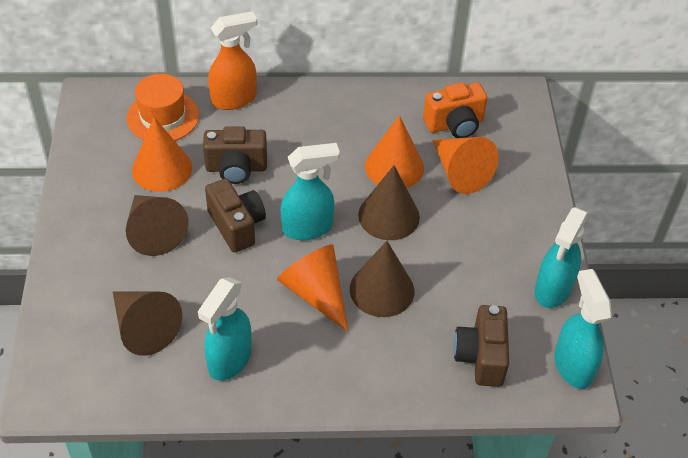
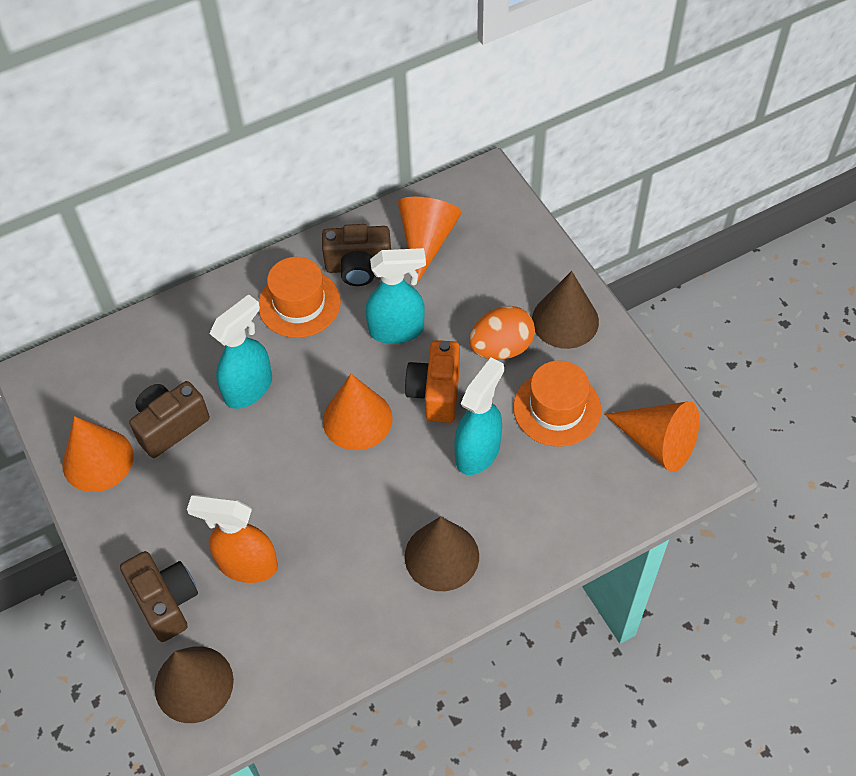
brown cone: 4 -> 3
orange egg: 0 -> 1
orange hat: 1 -> 2
turquoise spray bottle: 4 -> 3

